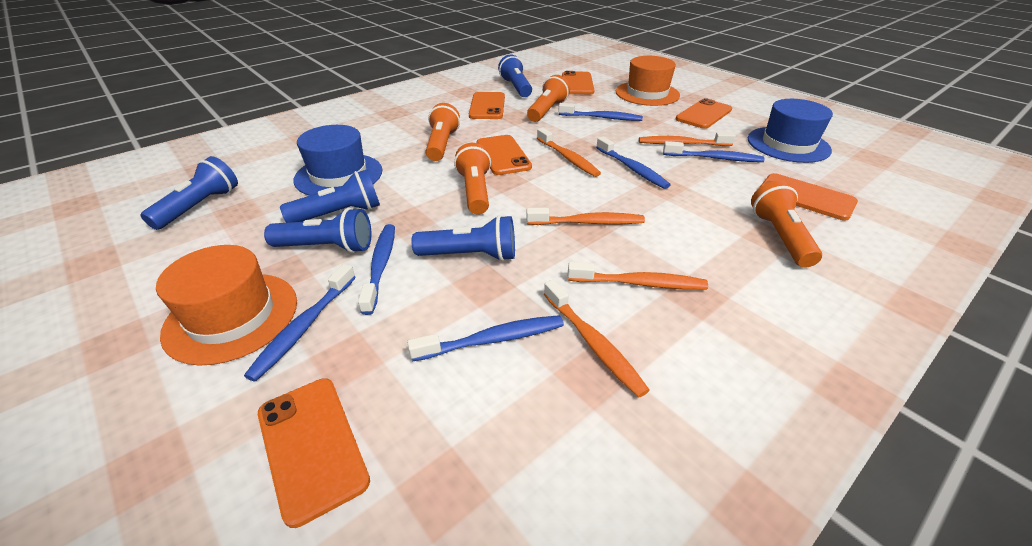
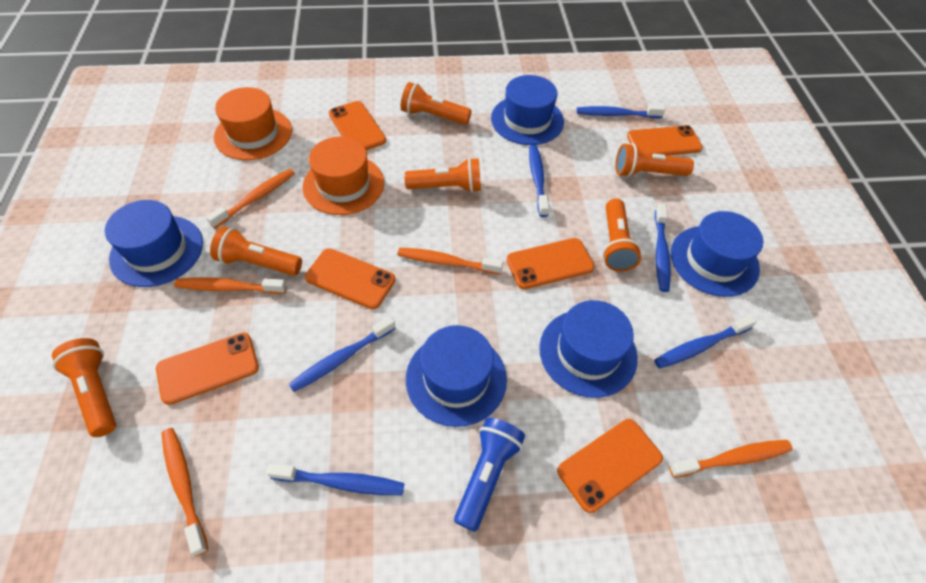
blue flashlight: 5 -> 1
blue hat: 2 -> 5
orange flashlight: 4 -> 6

